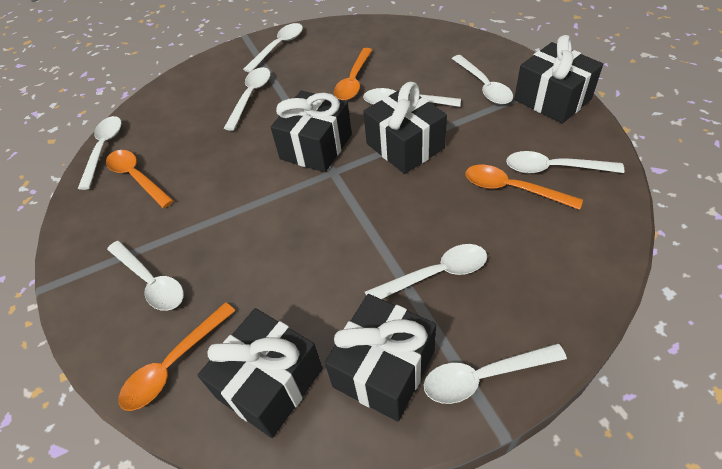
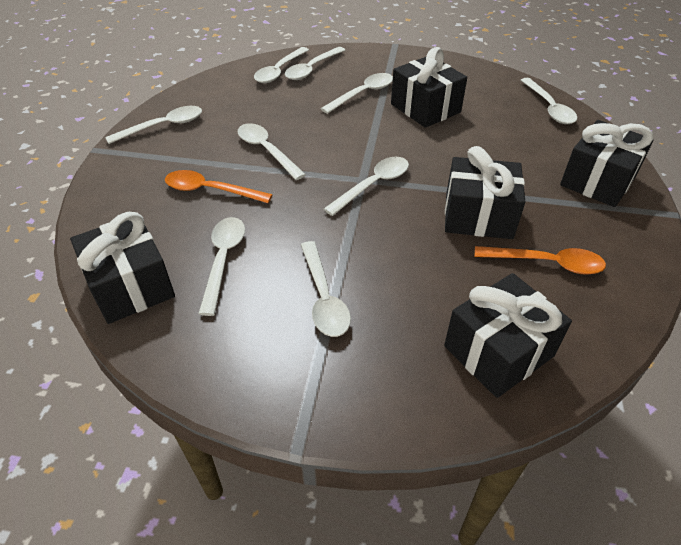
orange spoon: 4 -> 2

